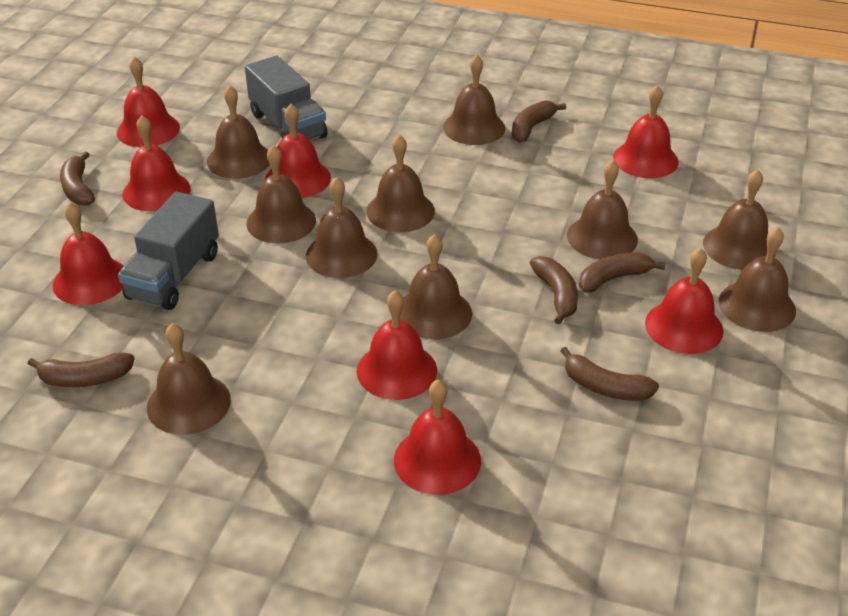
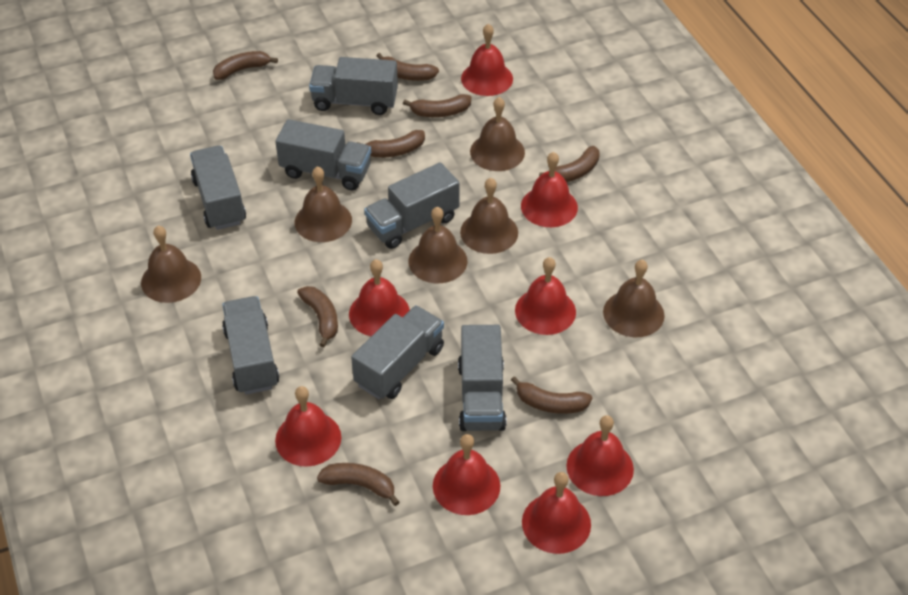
brown banana: 6 -> 8
brown bell: 10 -> 6
grey truck: 2 -> 7

